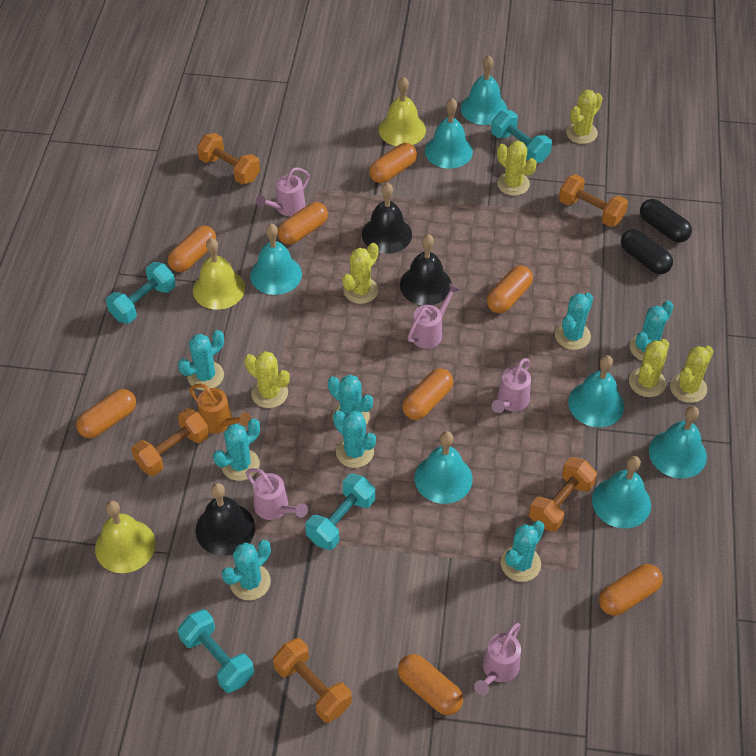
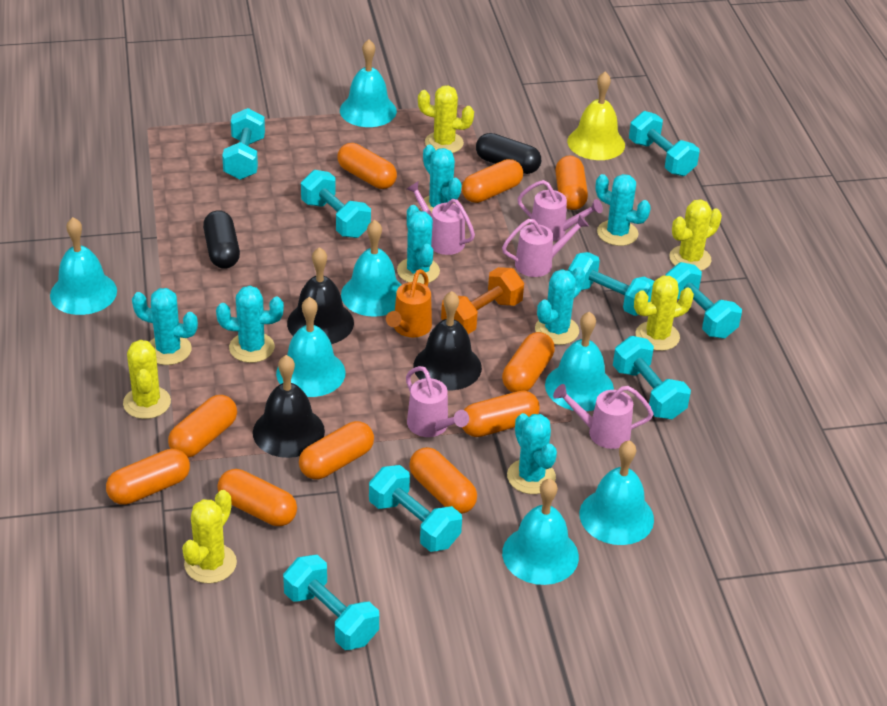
orange capsule: 8 -> 10
orange dumbbell: 5 -> 1
turquoise cactus: 8 -> 7
turquoise dumbbell: 4 -> 8
yellow bell: 3 -> 1
yellow cactus: 6 -> 5

